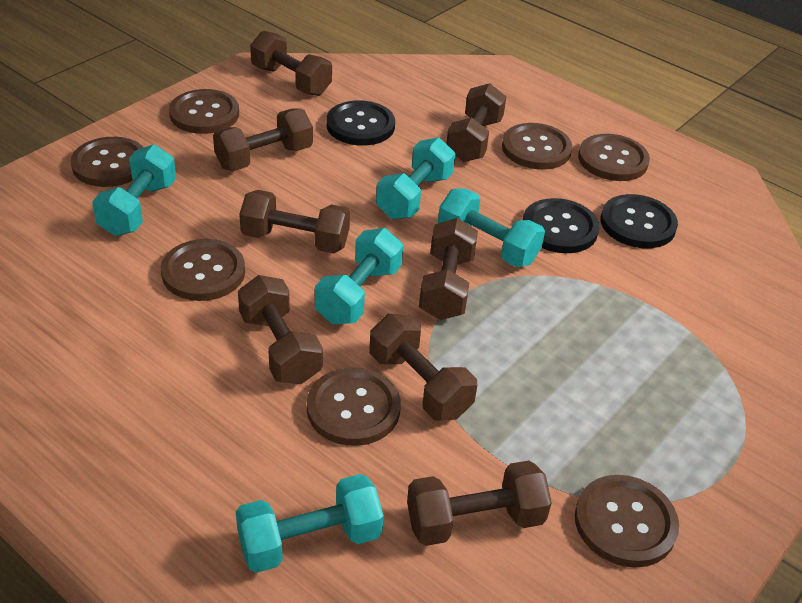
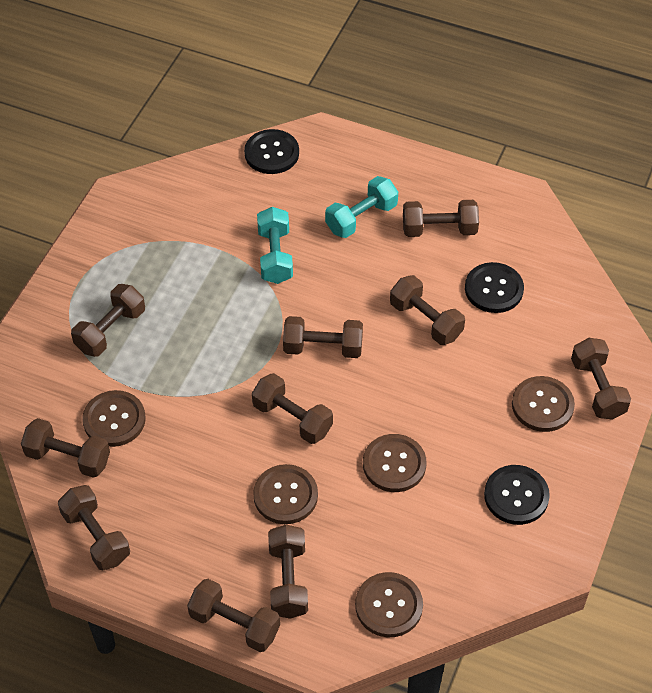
brown button: 7 -> 5
brown dumbbell: 8 -> 10
turquoise dumbbell: 5 -> 2

